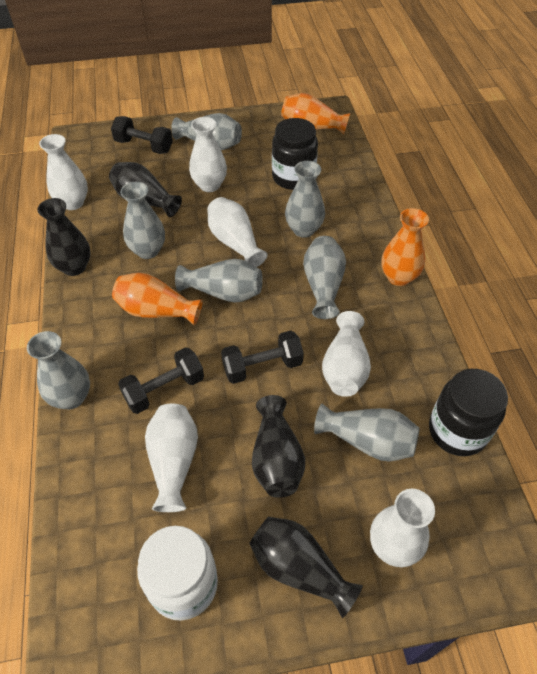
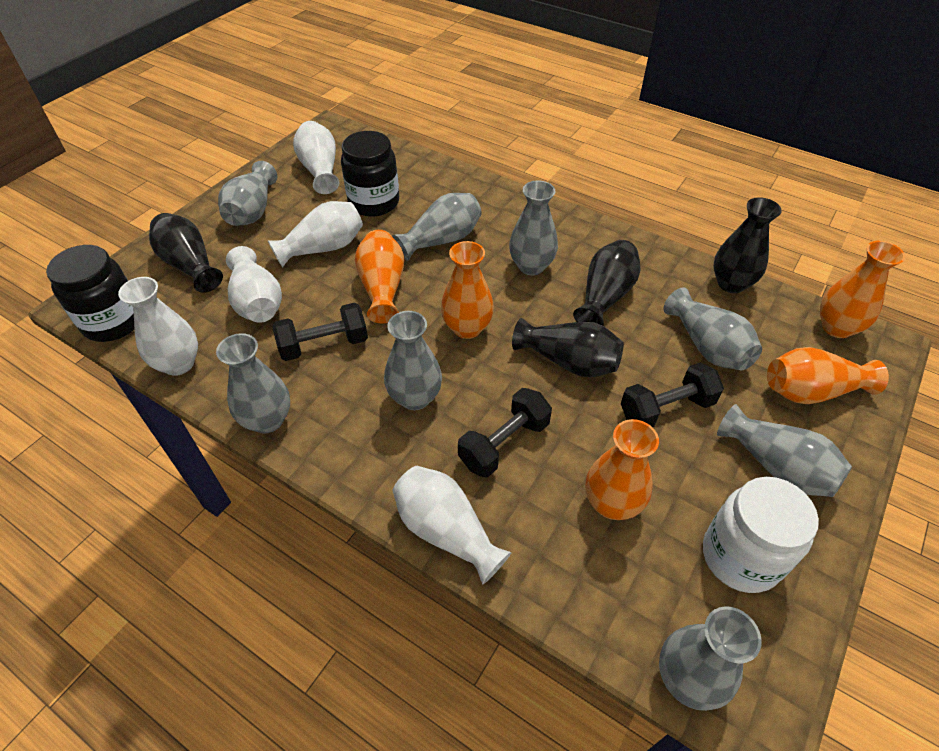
grey vase: 7 -> 8
orange vase: 3 -> 5
white vase: 6 -> 5

